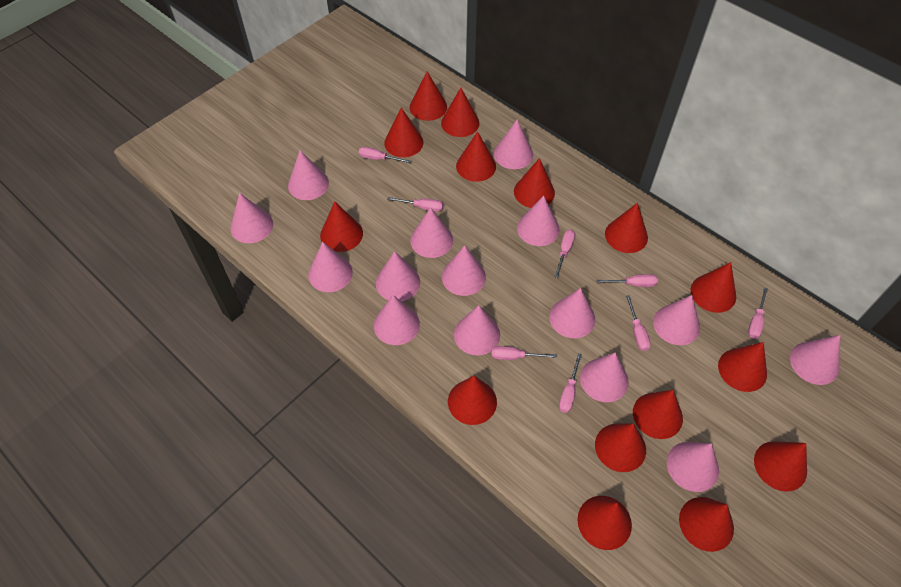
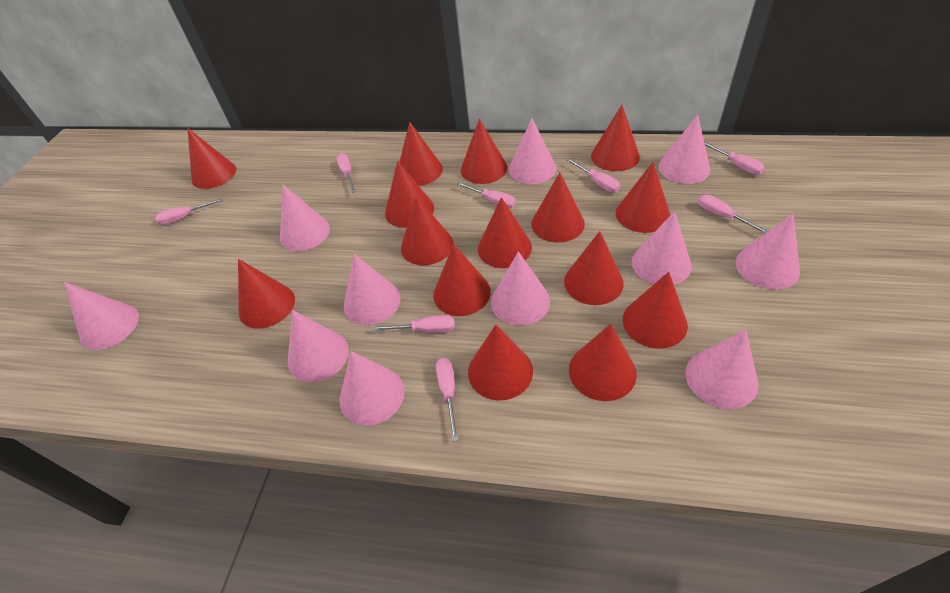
pink cone: 15 -> 11

